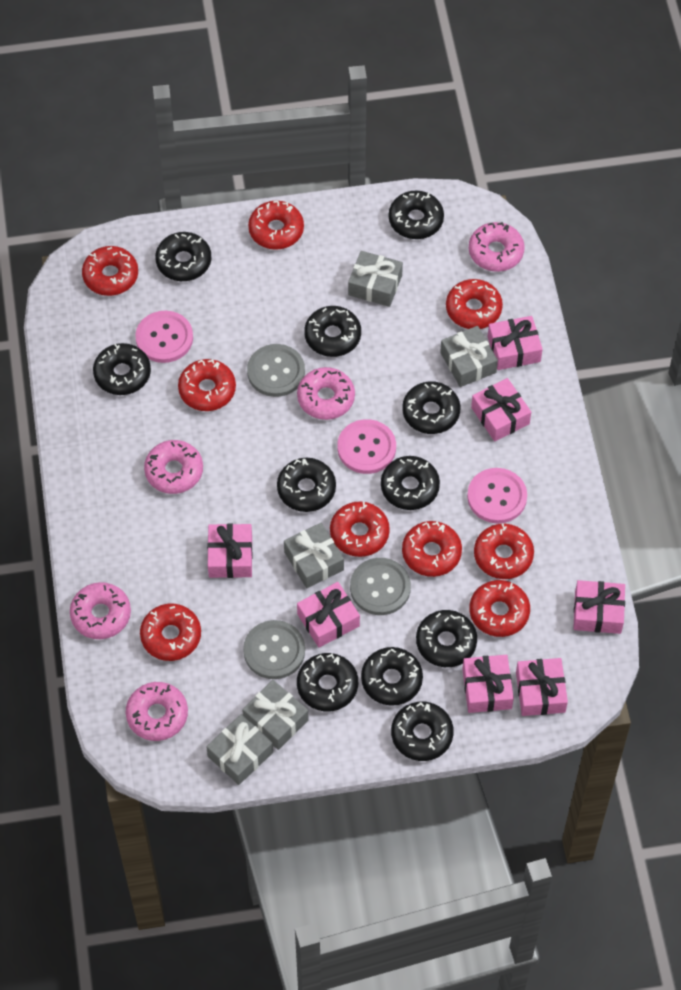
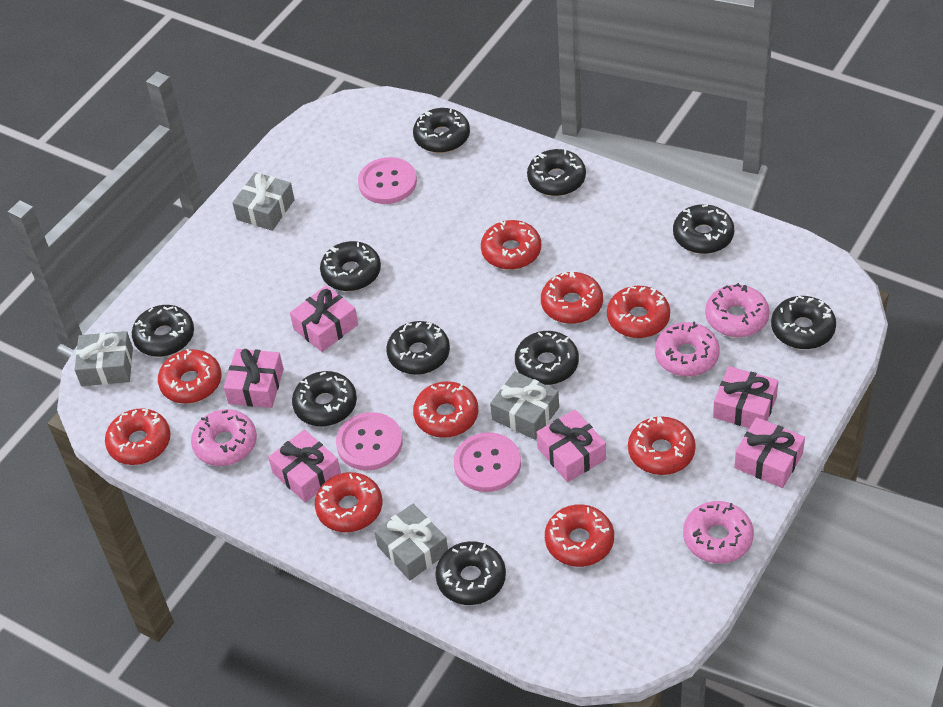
black donut: 11 -> 10
grey button: 3 -> 0
grey gift: 5 -> 4
pink donut: 5 -> 4
pink gift: 7 -> 6

